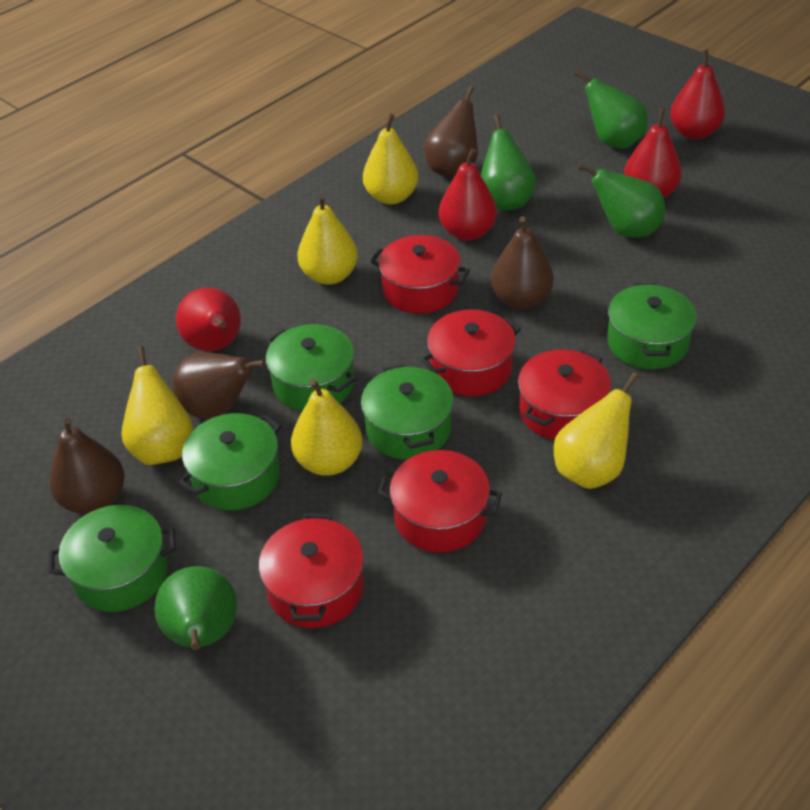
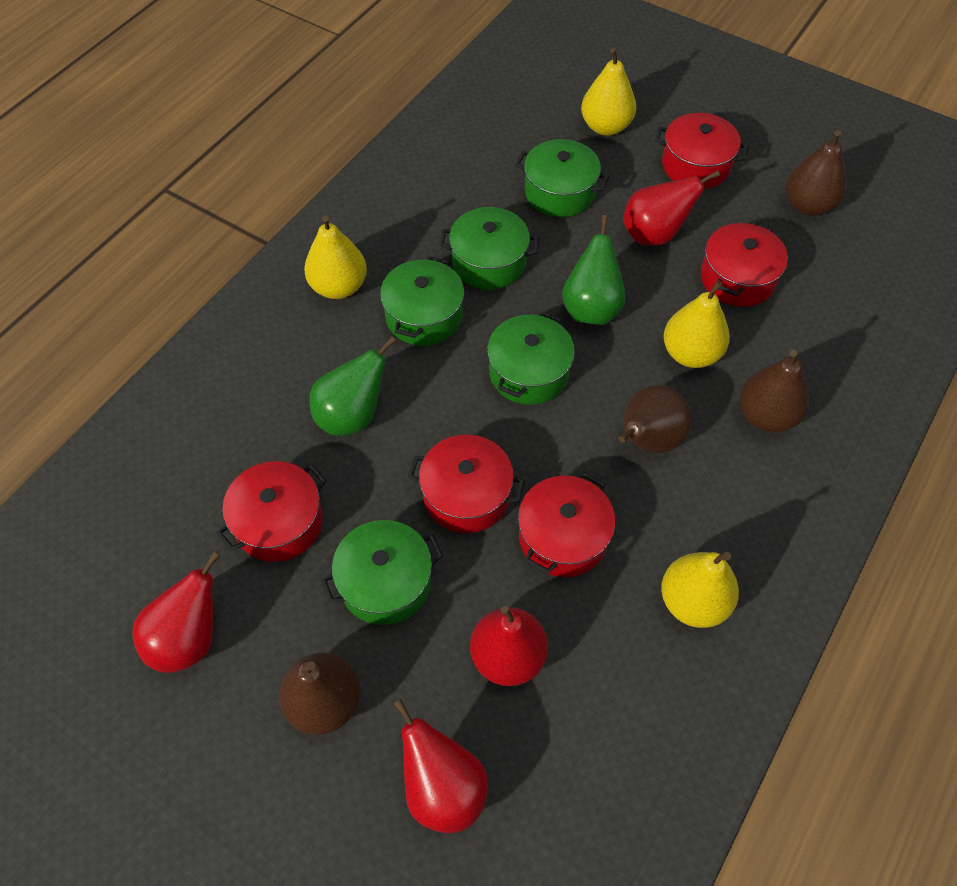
green pear: 4 -> 2
yellow pear: 5 -> 4

